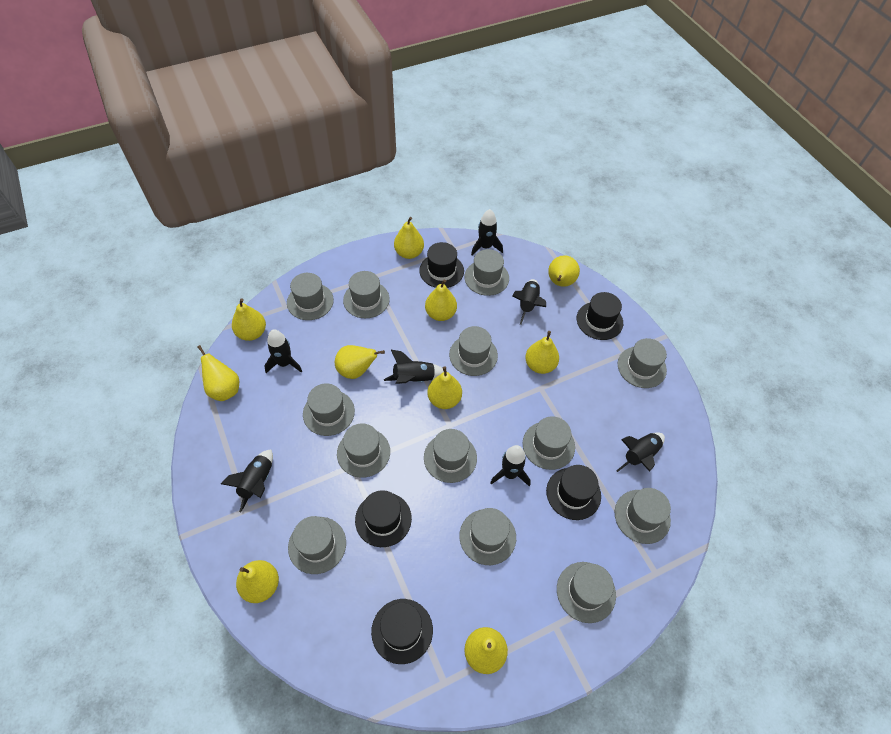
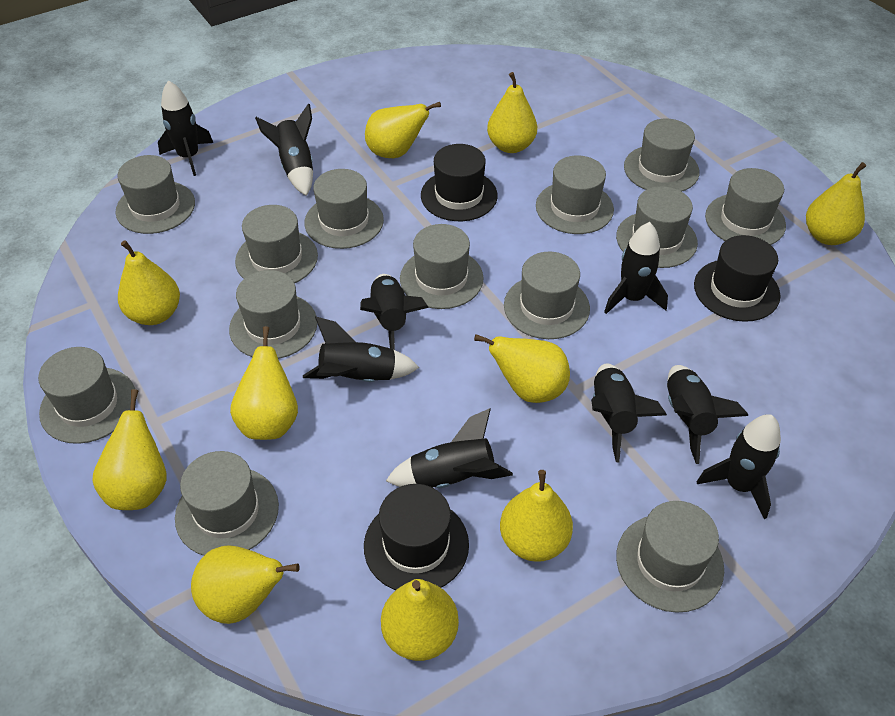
black hat: 5 -> 3
black rocket: 7 -> 9

